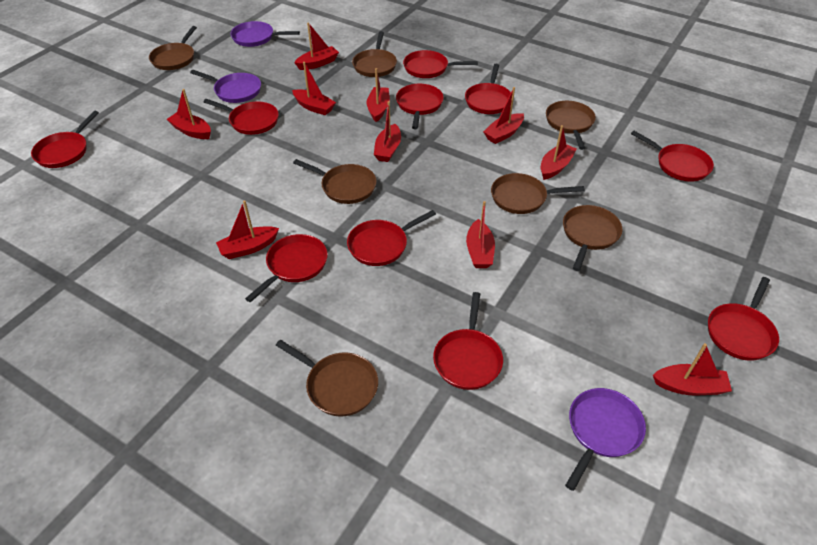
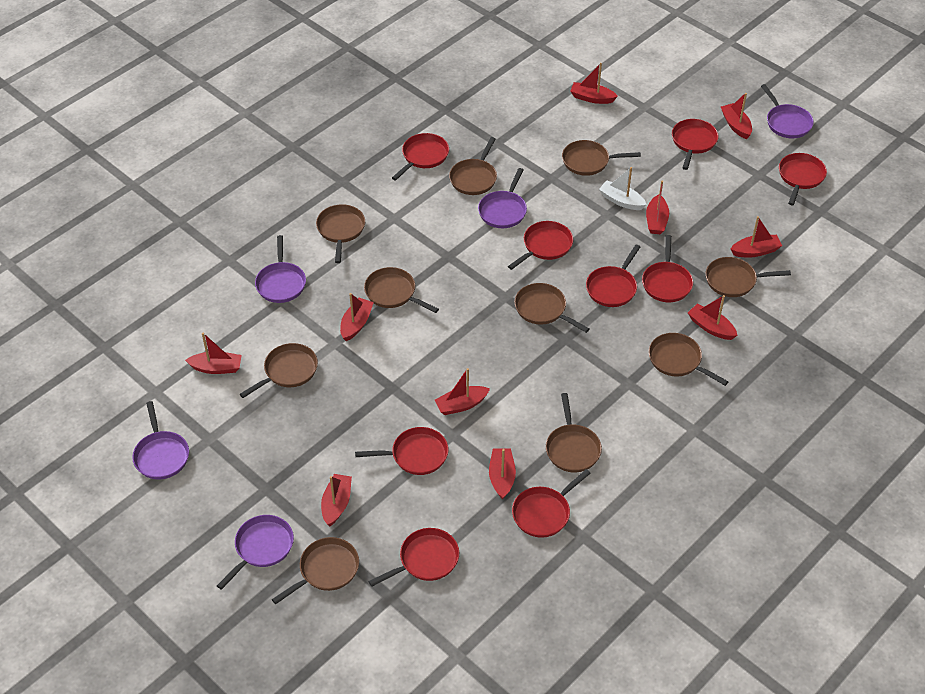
brown pan: 7 -> 10
purple pan: 3 -> 5
red pan: 10 -> 9
white boat: 0 -> 1

